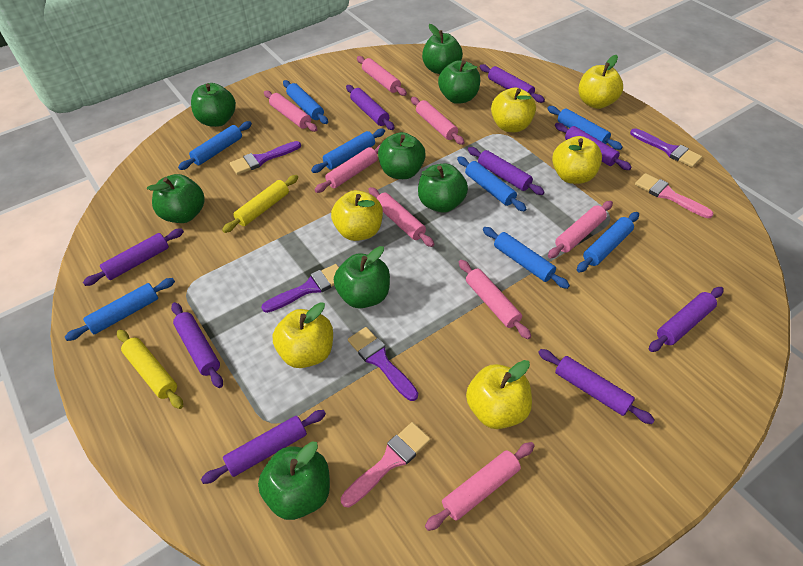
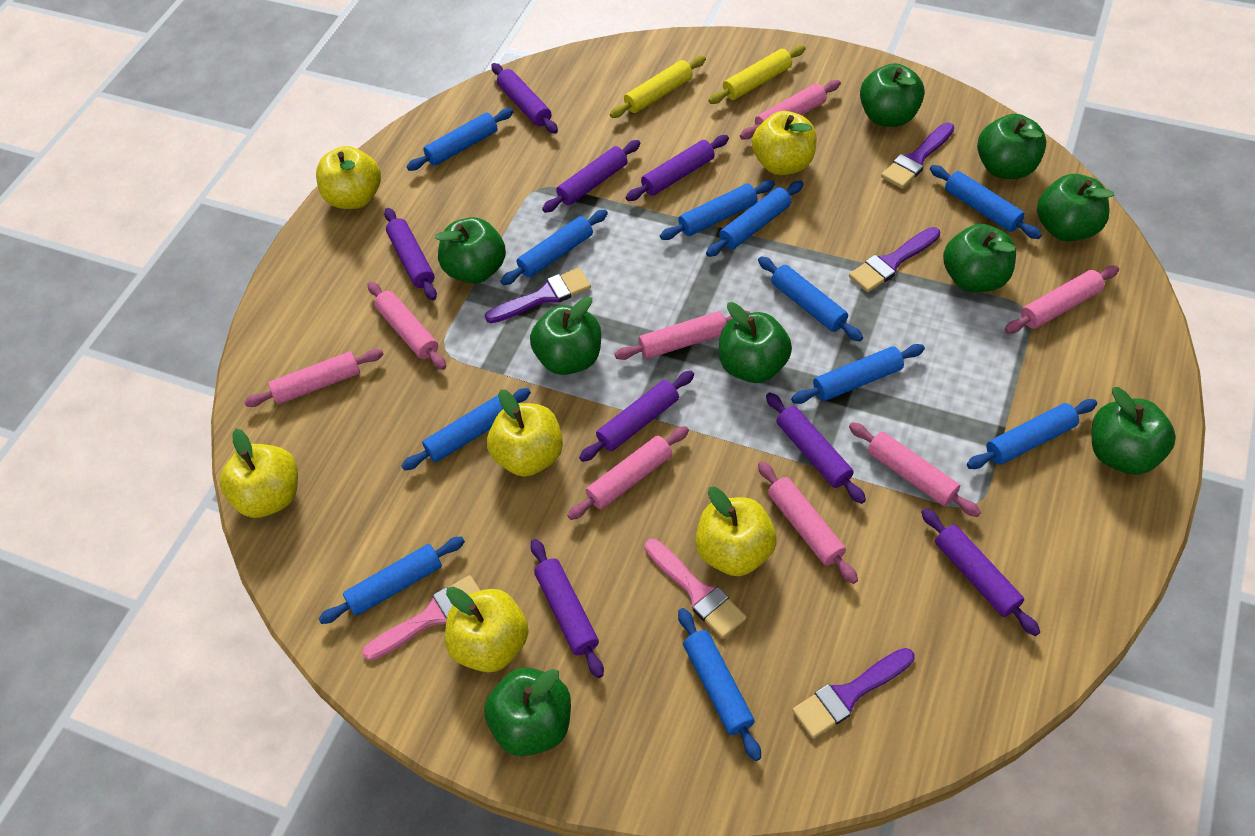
blue rolling pin: 8 -> 11
green apple: 8 -> 9
purple rolling pin: 9 -> 8

